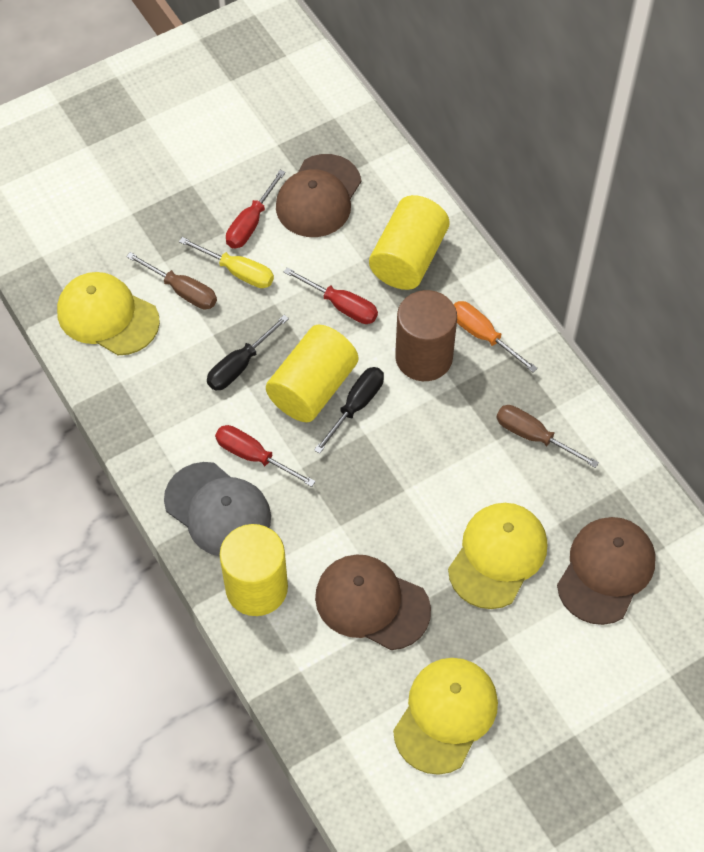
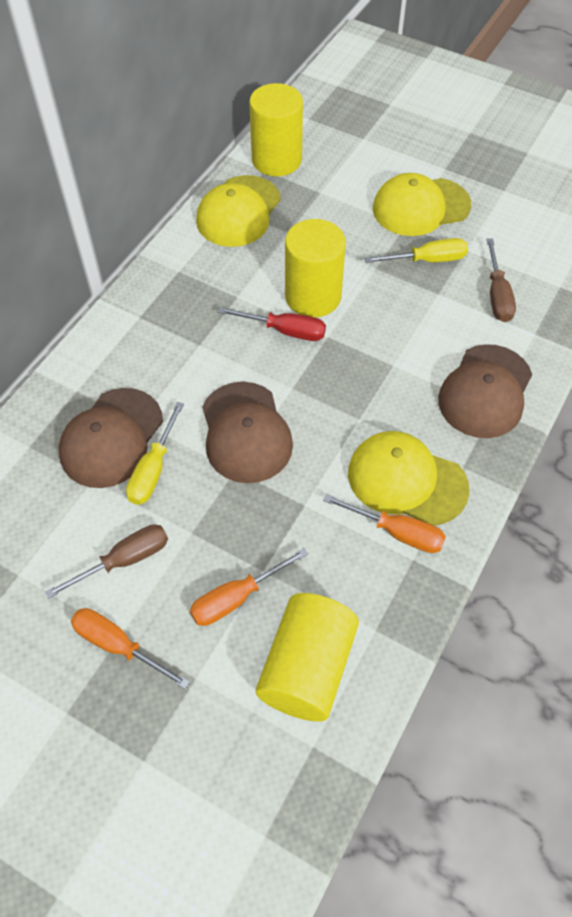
black screwdriver: 2 -> 0
brown cylinder: 1 -> 0
grey cap: 1 -> 0
orange screwdriver: 1 -> 3
red screwdriver: 3 -> 1
yellow screwdriver: 1 -> 2

